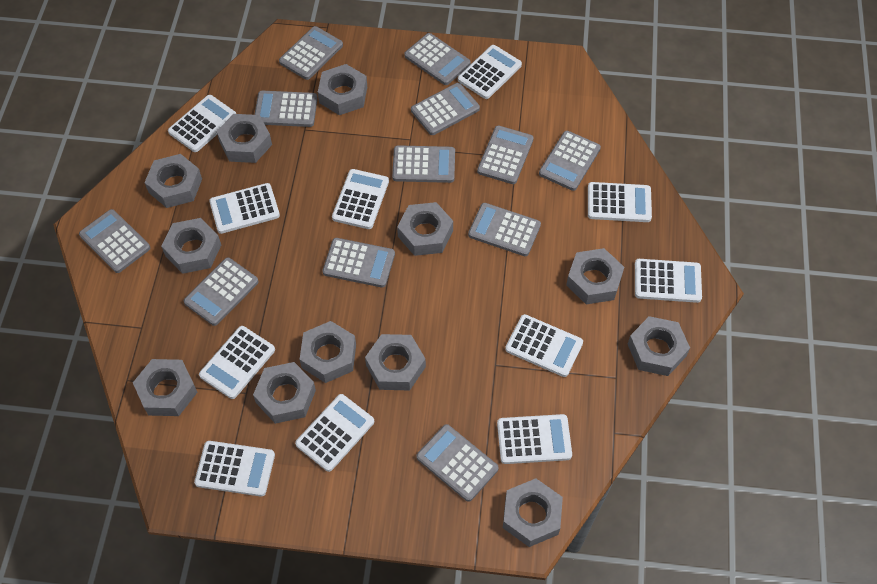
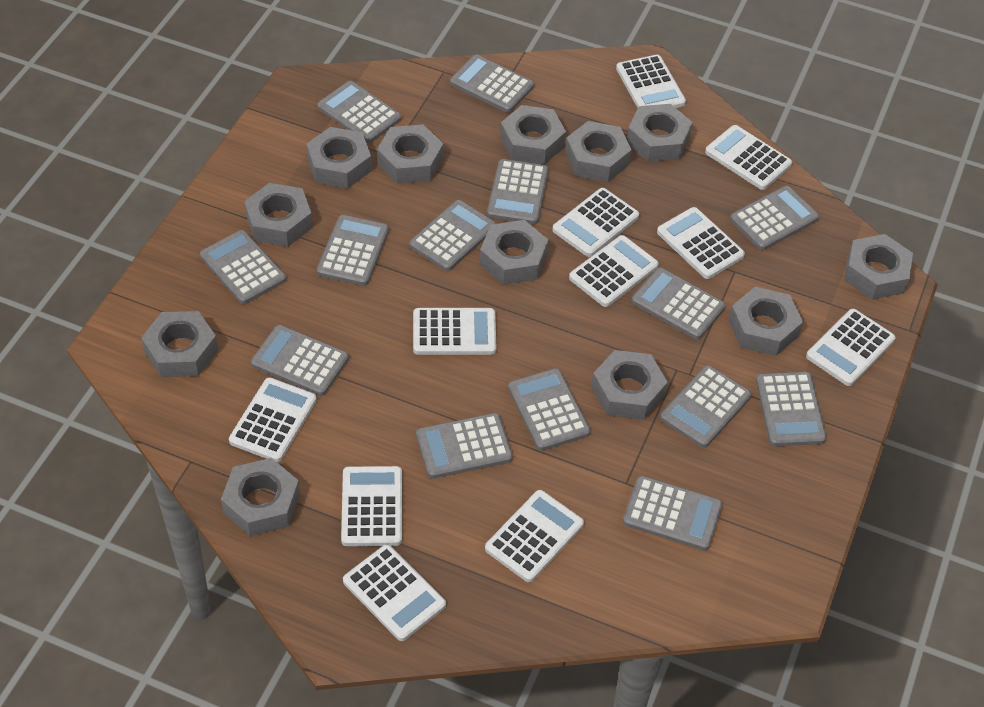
grey calculator: 12 -> 14

